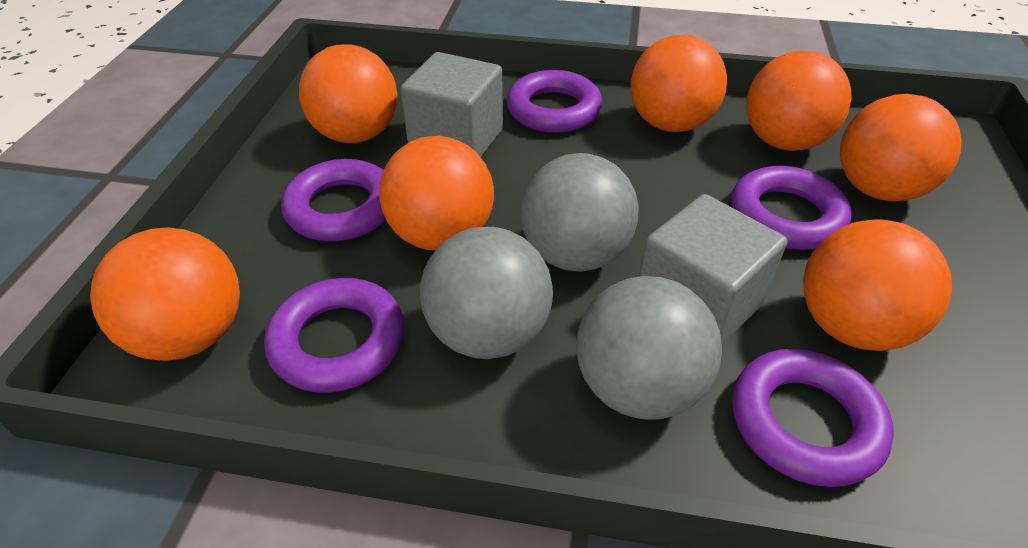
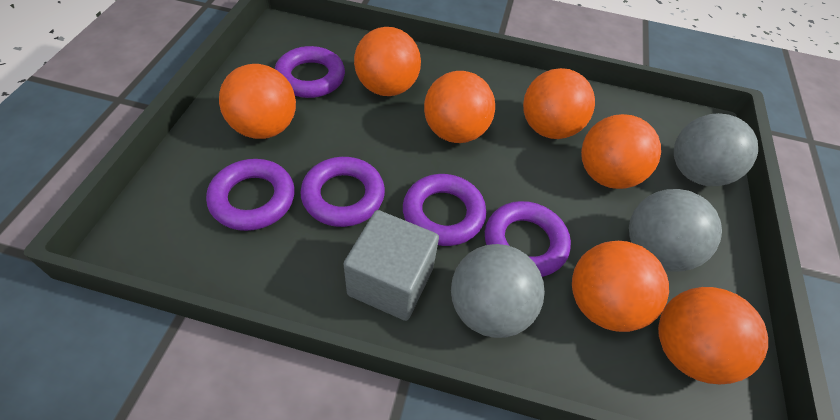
grey cube: 2 -> 1

